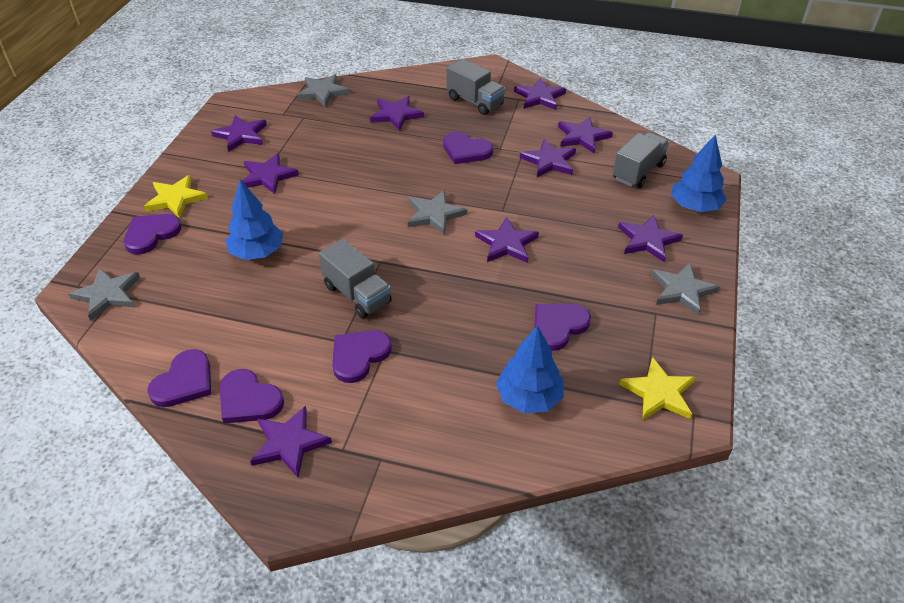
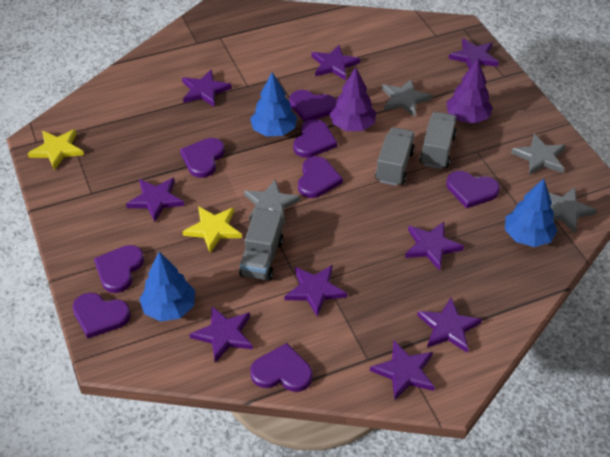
purple heart: 6 -> 8
purple tree: 0 -> 2

